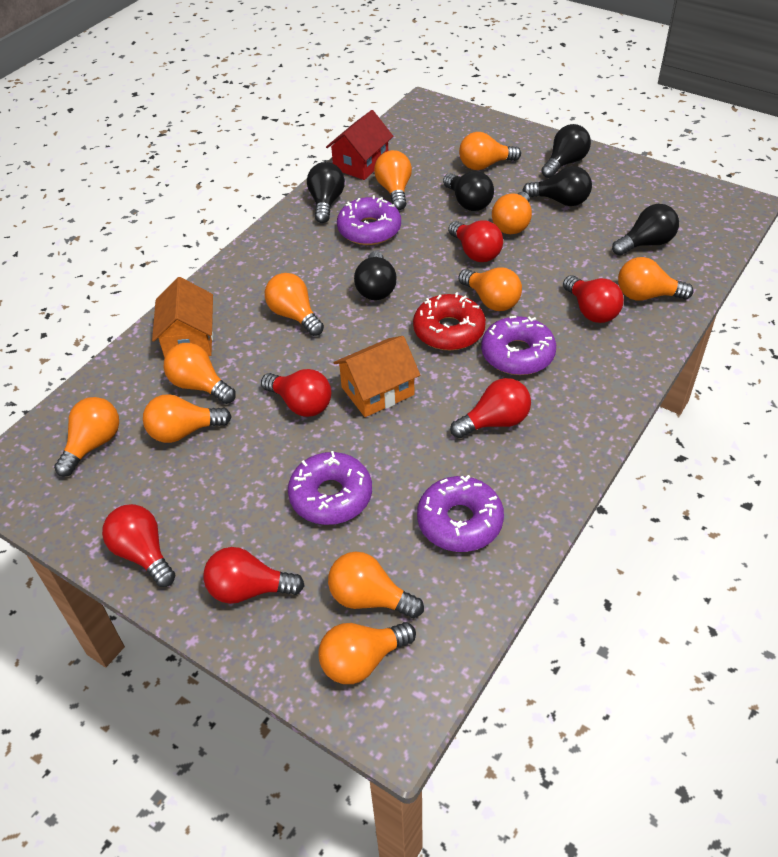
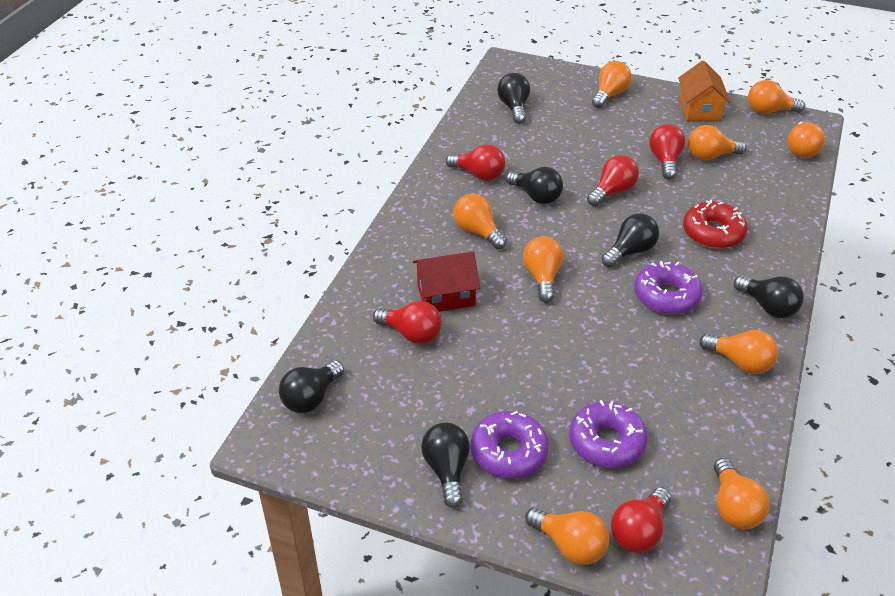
orange house: 2 -> 1
orange light bulb: 11 -> 9
purple donut: 4 -> 3
red light bulb: 6 -> 5

